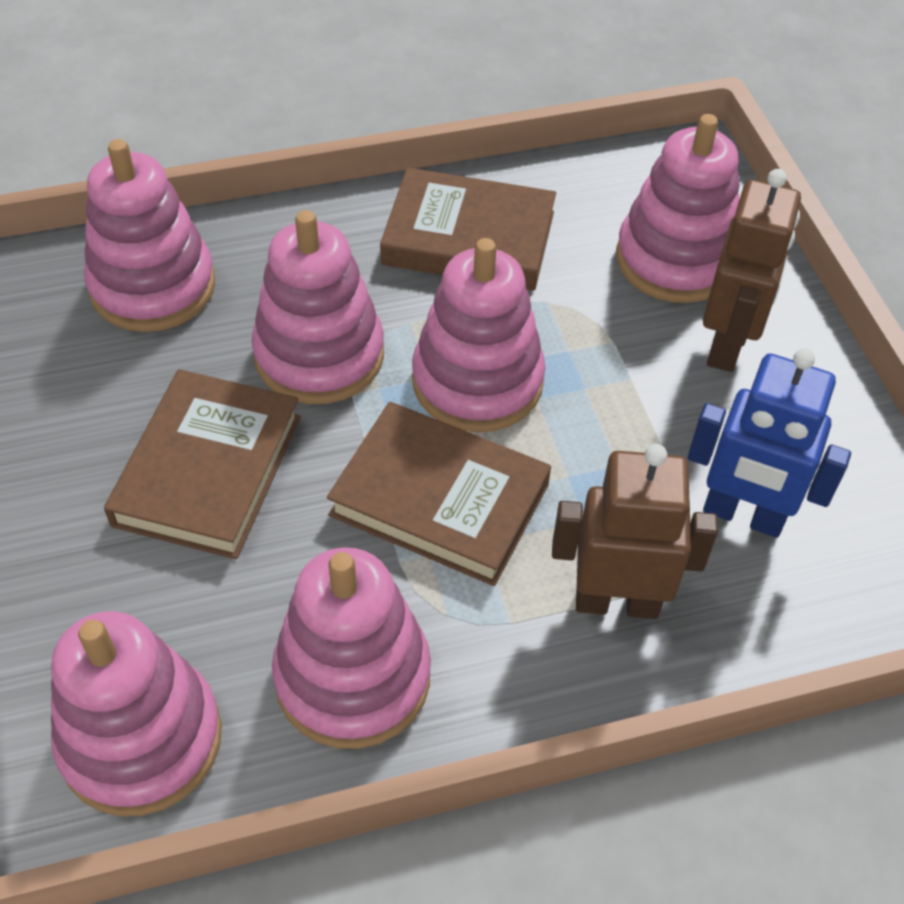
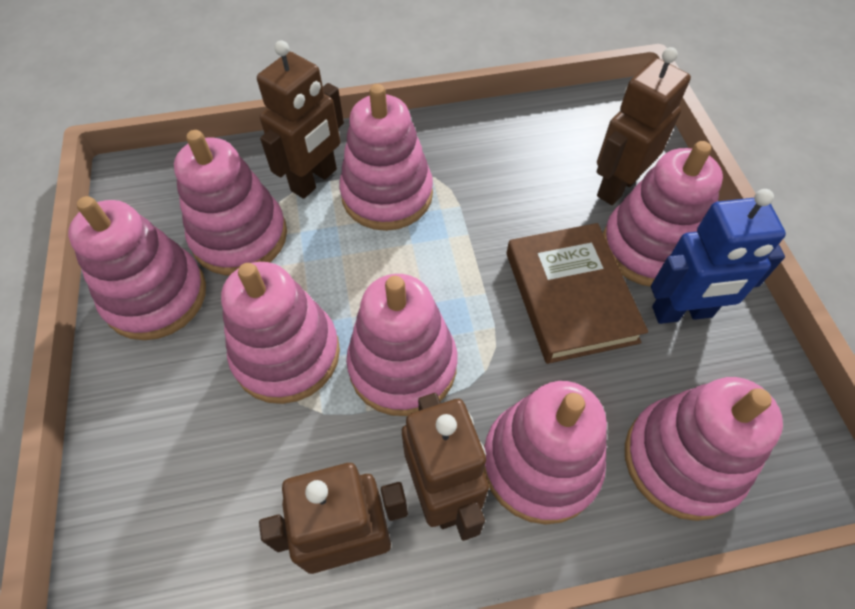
brown book: 3 -> 1
brown robot: 2 -> 4
pink stacking toy: 6 -> 8

